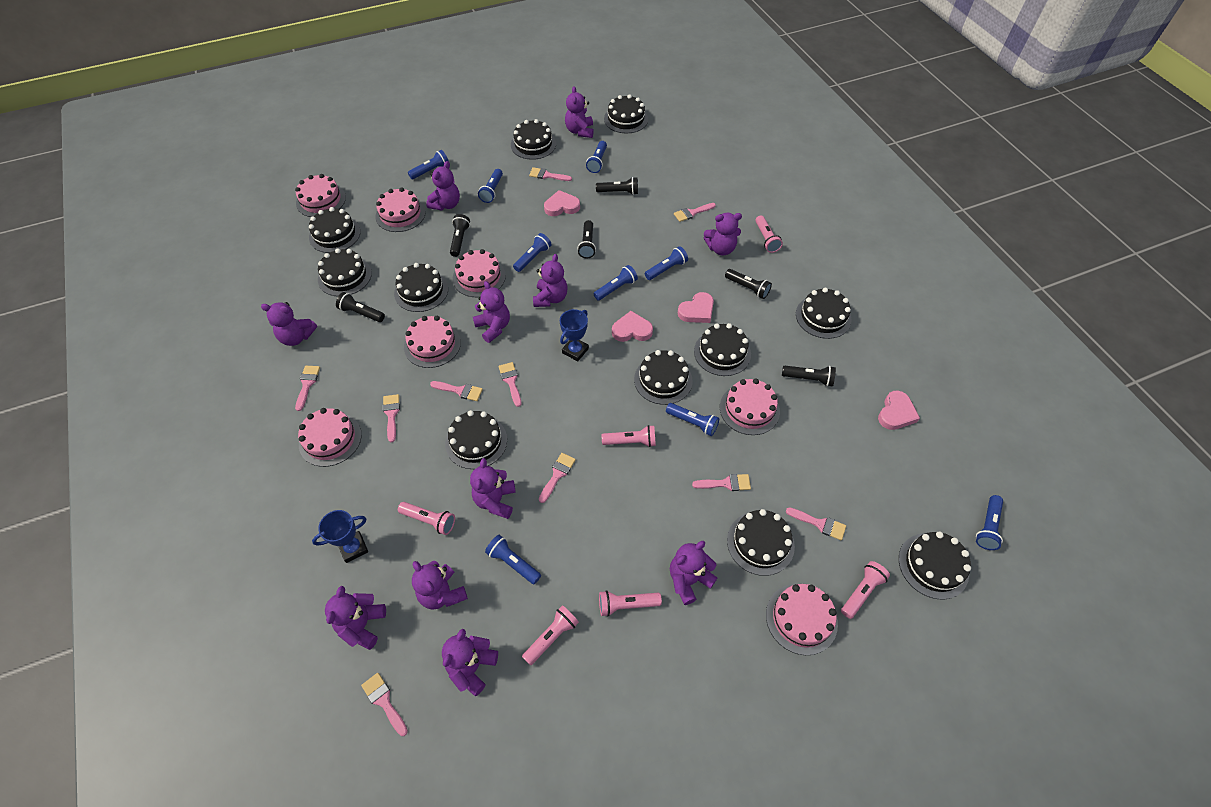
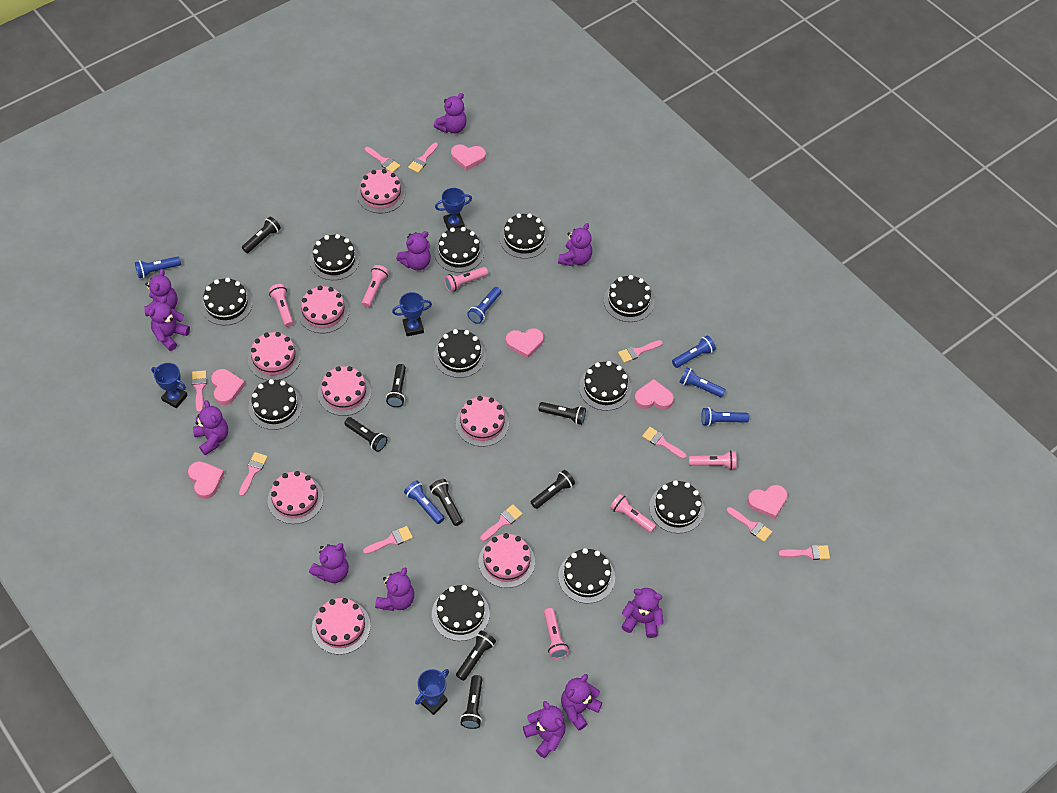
black flashlight: 6 -> 8
blue flashlight: 9 -> 6
blue trophy: 2 -> 4
pink cake: 7 -> 8
pink heart: 4 -> 6

